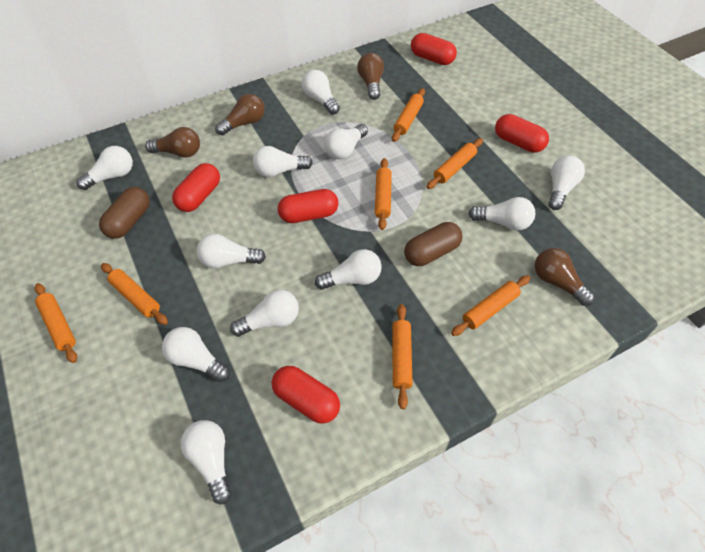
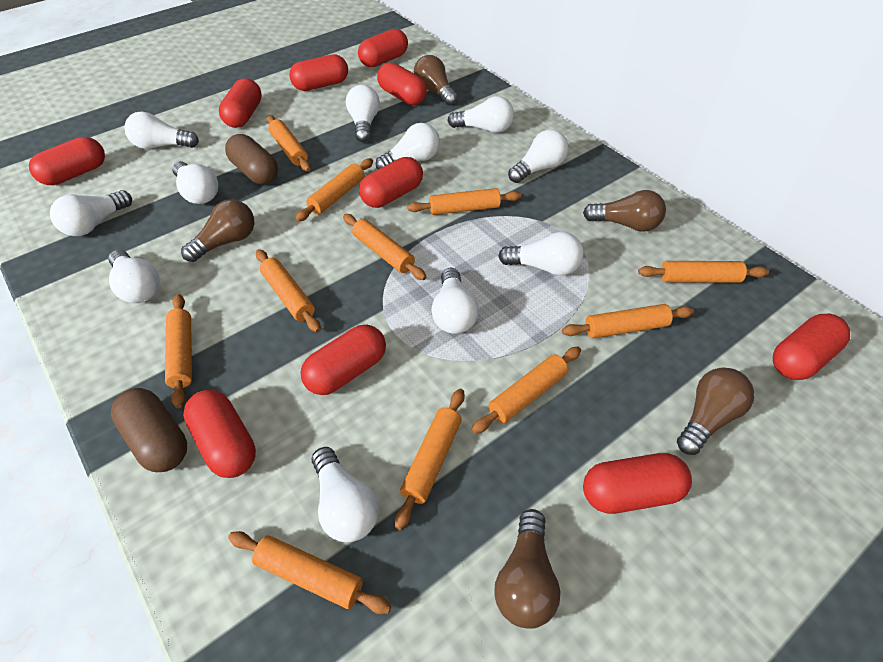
brown light bulb: 4 -> 5
orange rolling pin: 7 -> 11
red capsule: 5 -> 10

